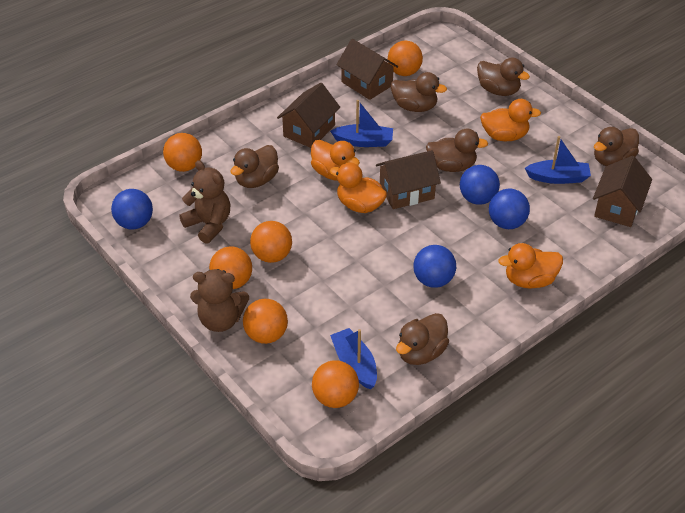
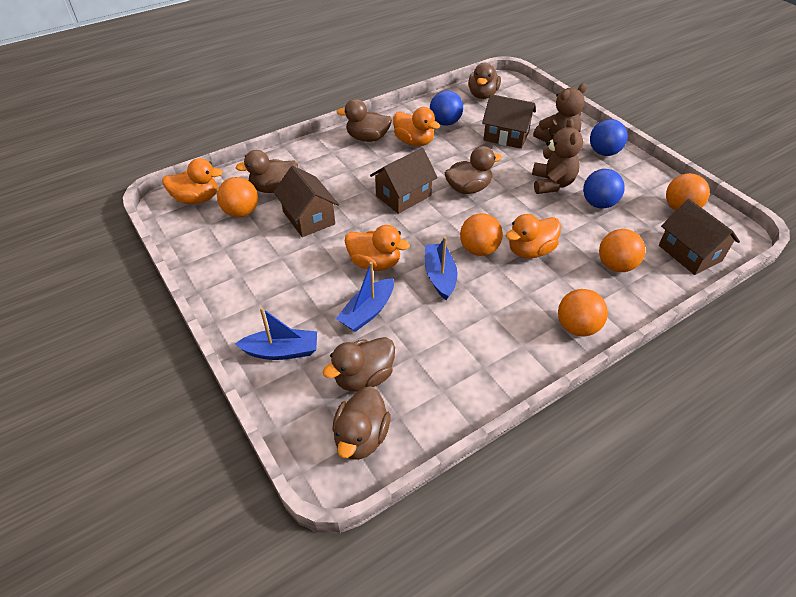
blue ball: 4 -> 3
orange ball: 6 -> 5

